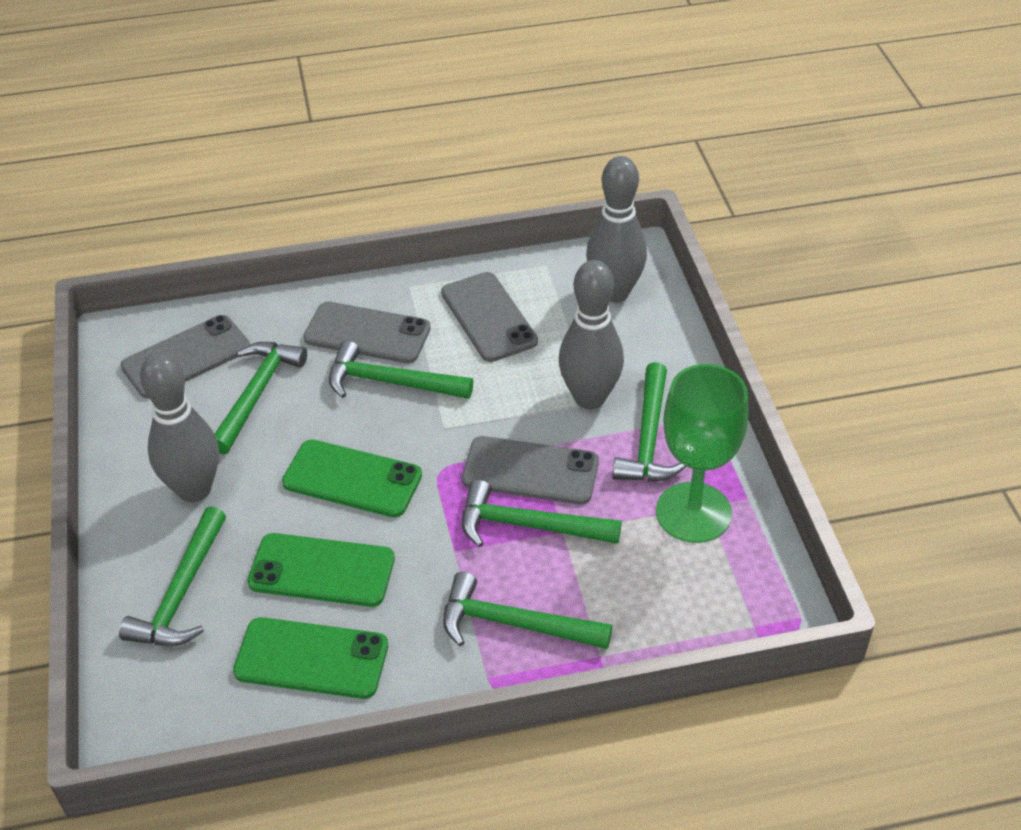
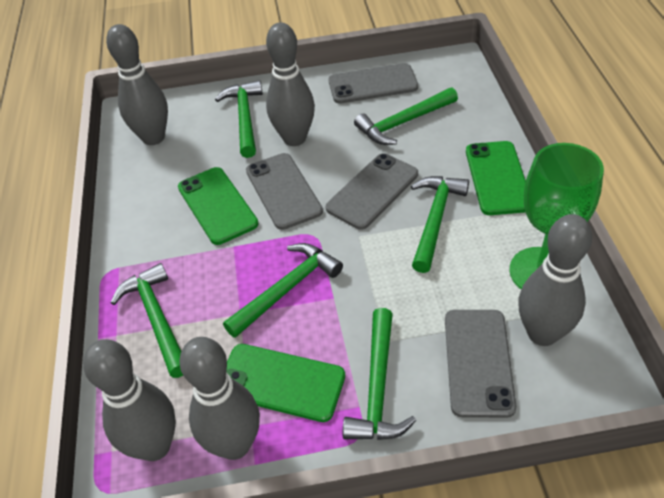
grey bowling pin: 3 -> 5

